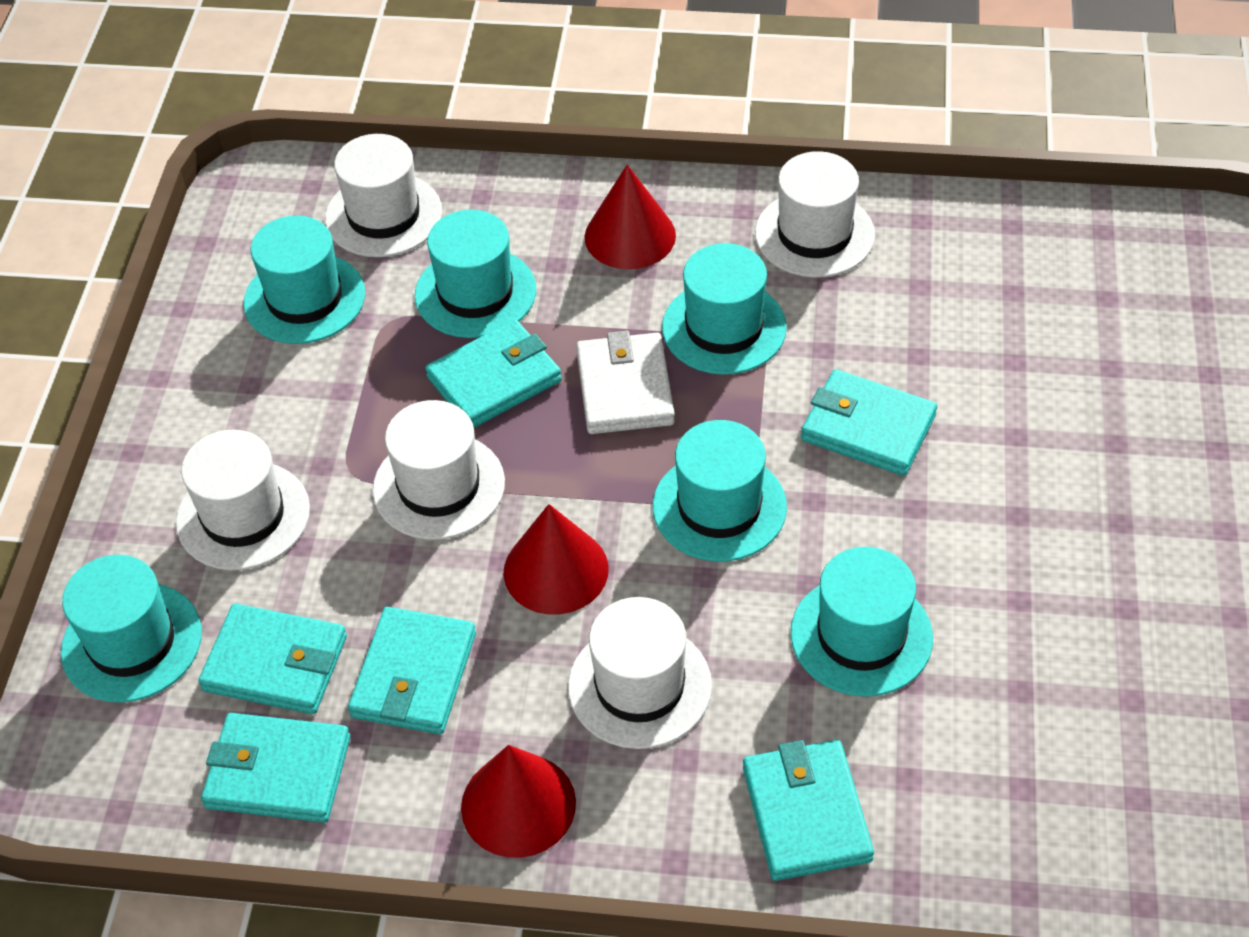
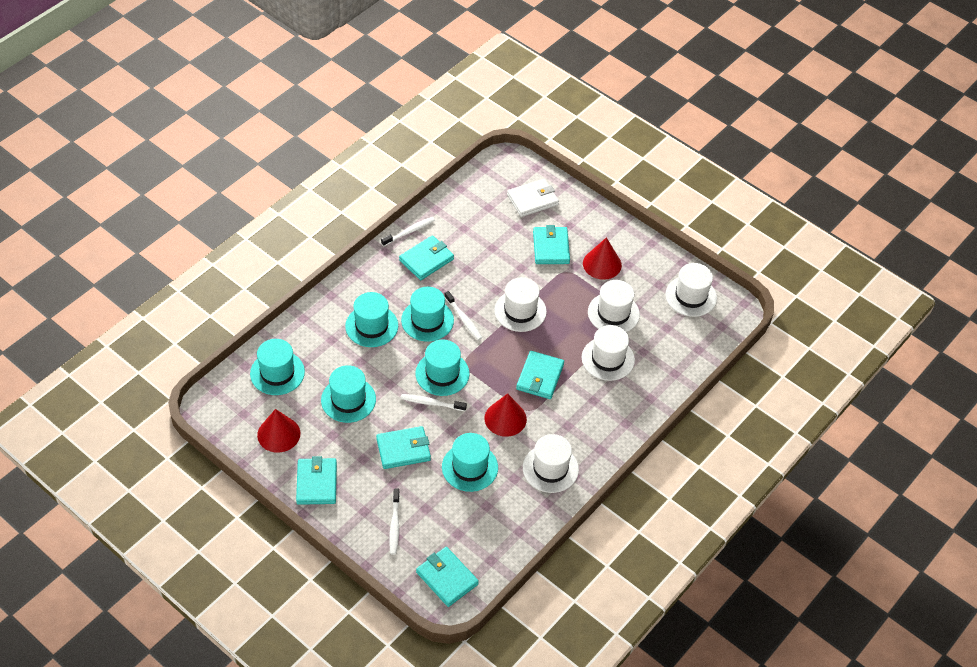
white toothbrush: 0 -> 4

